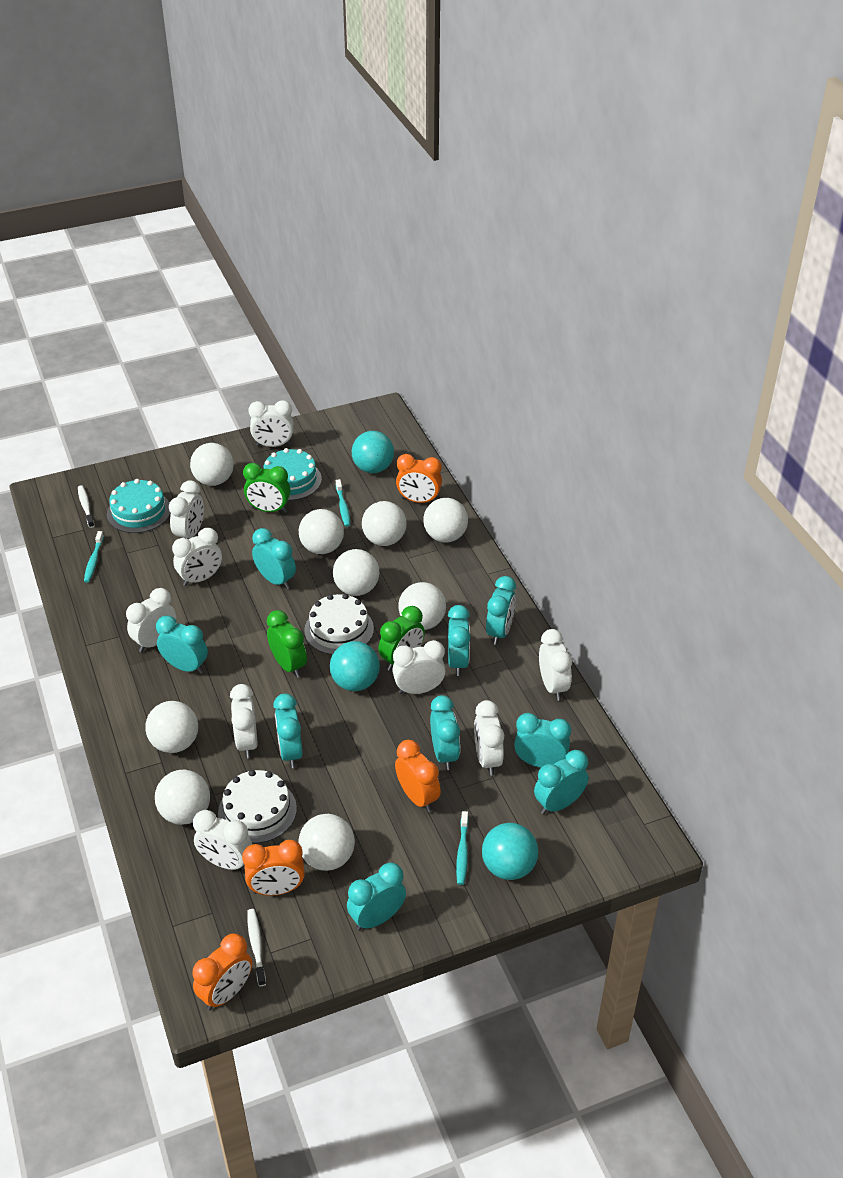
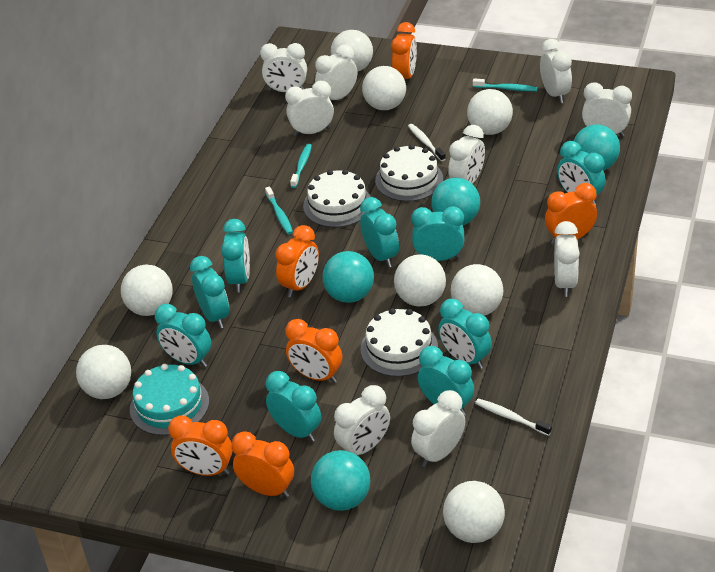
green clock: 3 -> 0
orange clock: 4 -> 6
turquoise ball: 3 -> 4
turquoise cake: 2 -> 1
white ball: 9 -> 8
white cake: 2 -> 3

